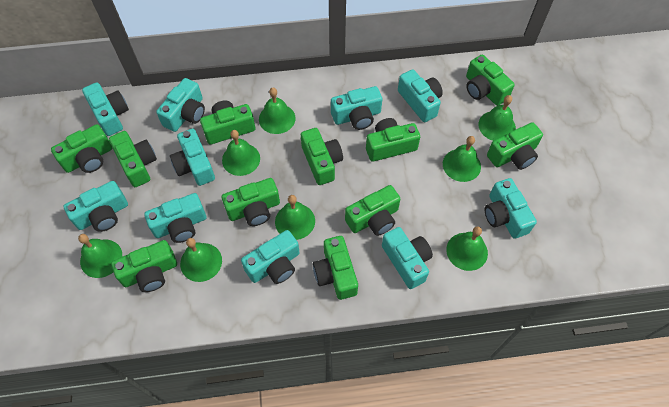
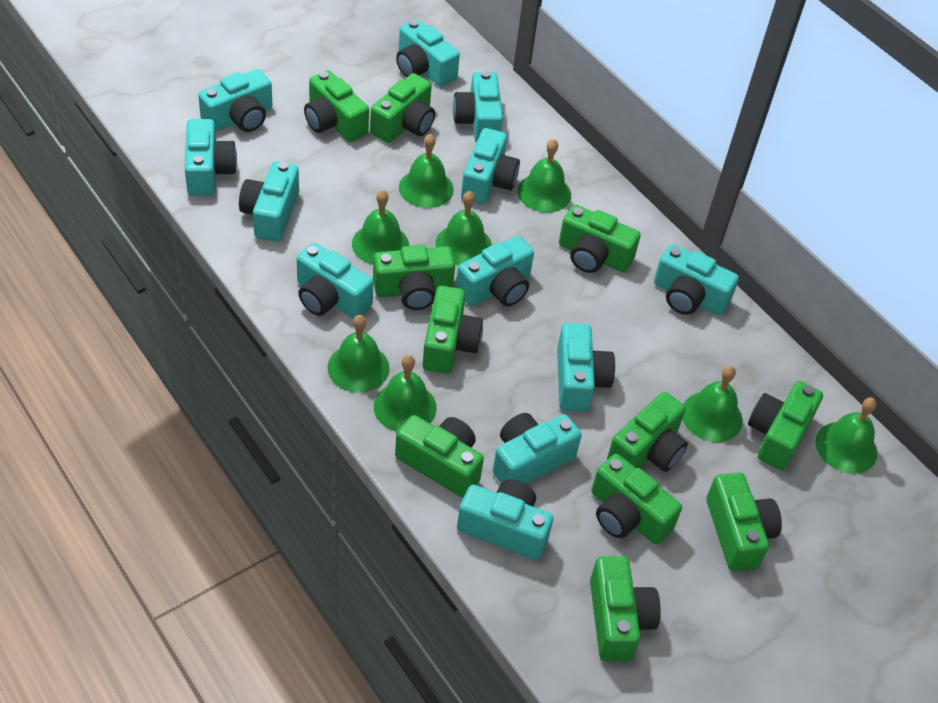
turquoise camera: 10 -> 12

